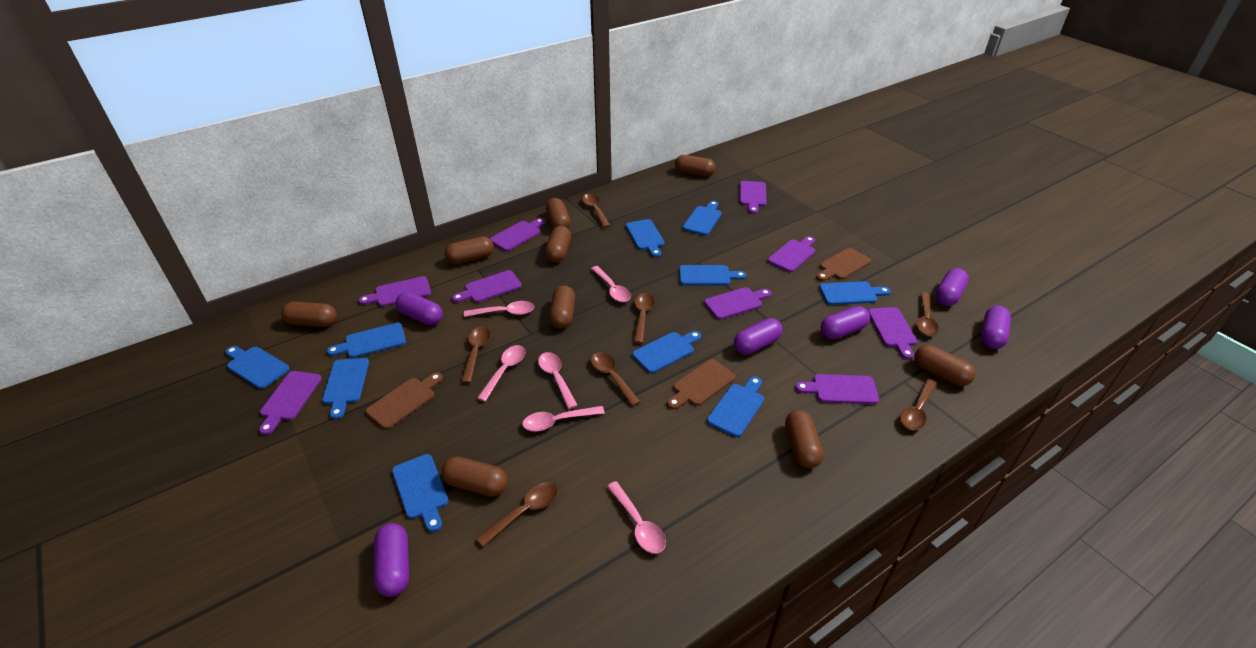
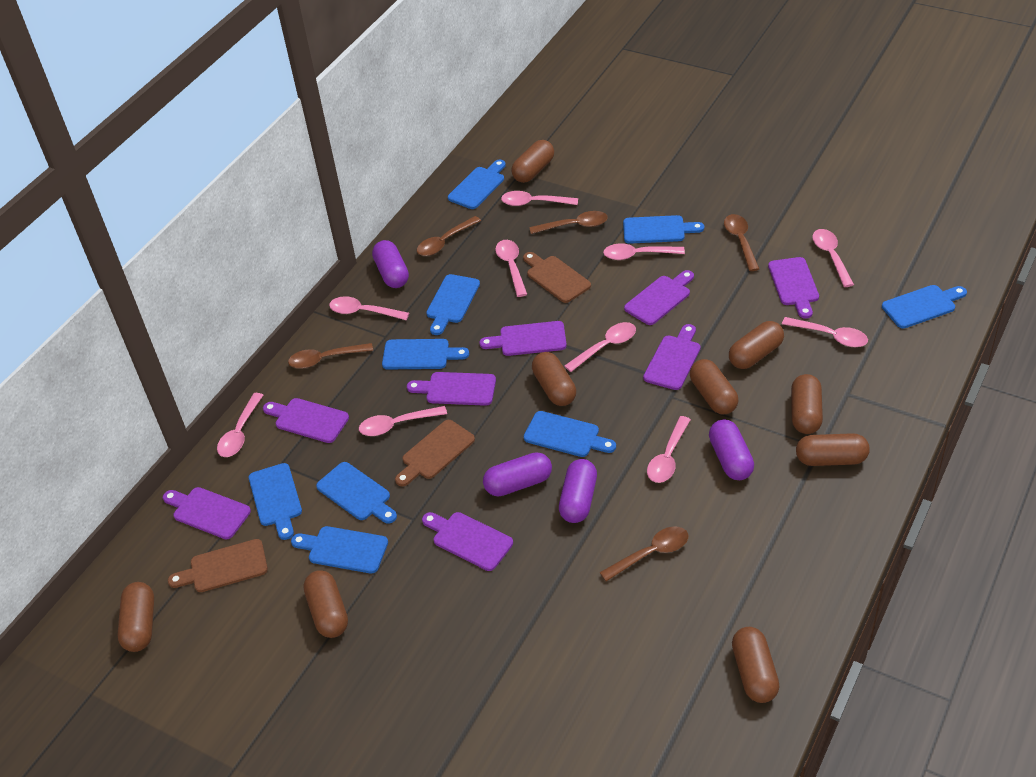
blue cutting board: 10 -> 9
brown spoon: 7 -> 5
pink spoon: 6 -> 10
purple capsule: 6 -> 4
purple cutting board: 9 -> 8

